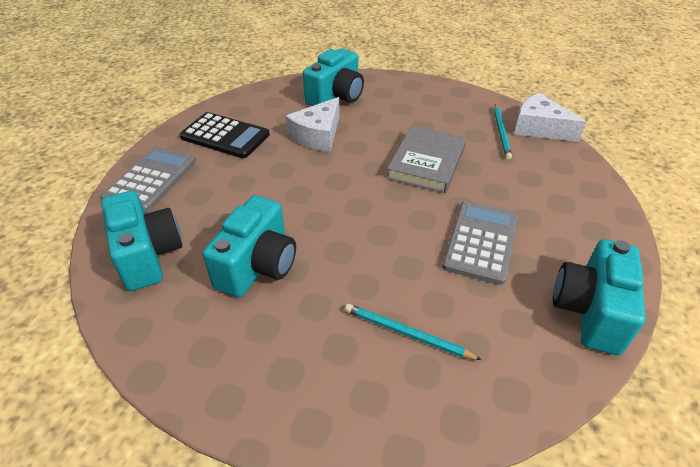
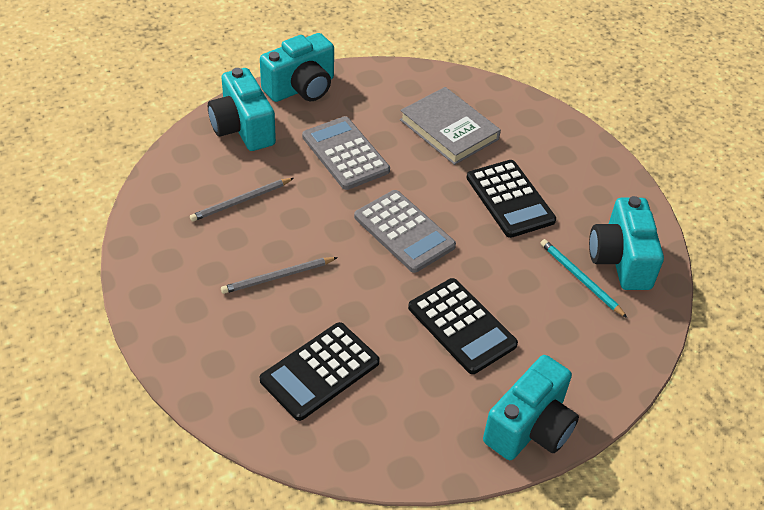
black calculator: 1 -> 3
grey pencil: 0 -> 2
turquoise pencil: 2 -> 1
white cheese: 2 -> 0

